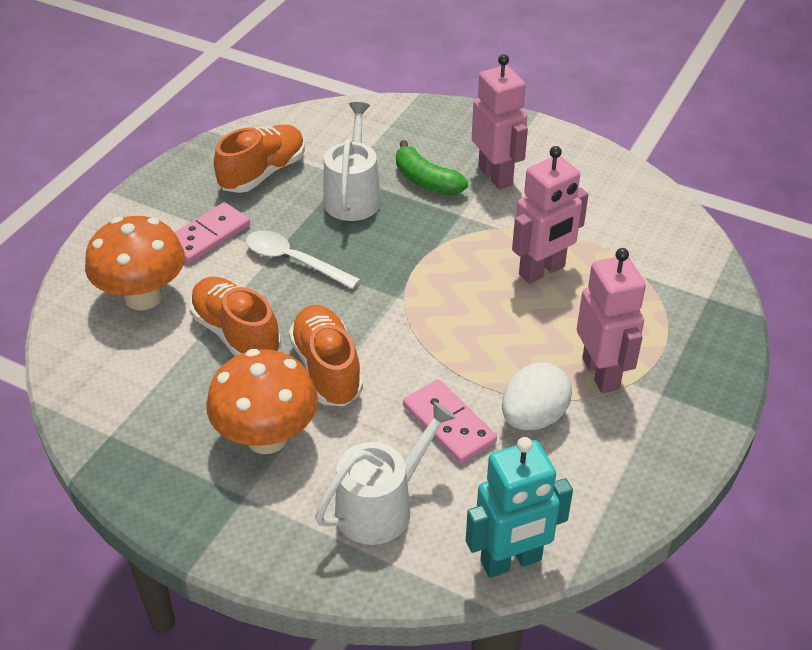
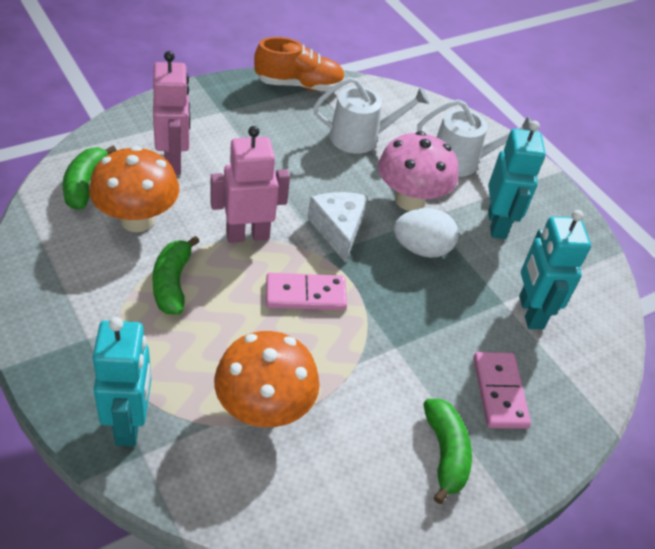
green banana: 1 -> 3
orange shoe: 3 -> 1
pink mushroom: 0 -> 1
pink robot: 3 -> 2
turquoise robot: 1 -> 3
white cheese: 0 -> 1
white spoon: 1 -> 0

